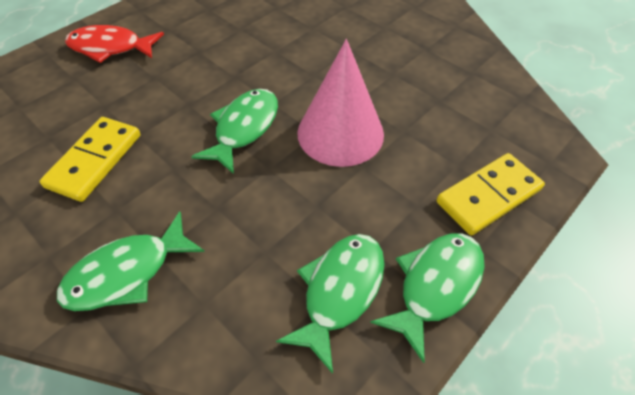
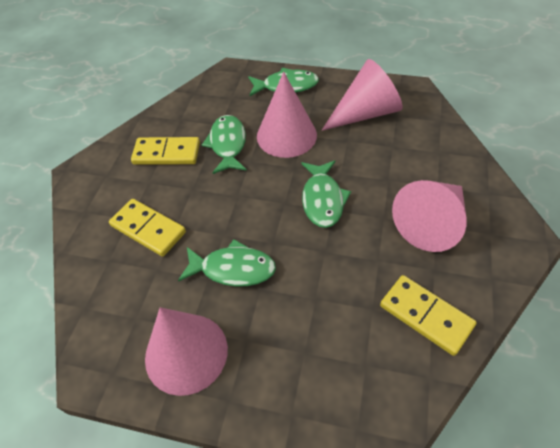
pink cone: 1 -> 4
red fish: 1 -> 0
yellow domino: 2 -> 3

